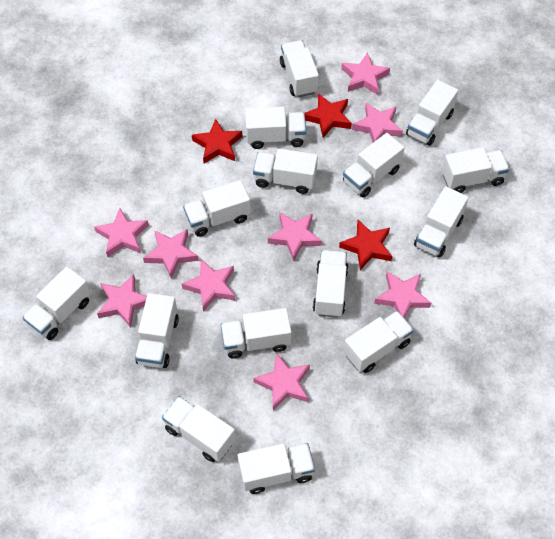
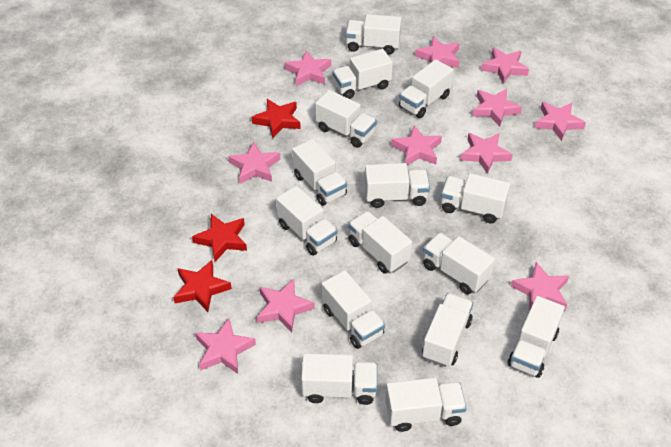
pink star: 9 -> 11

